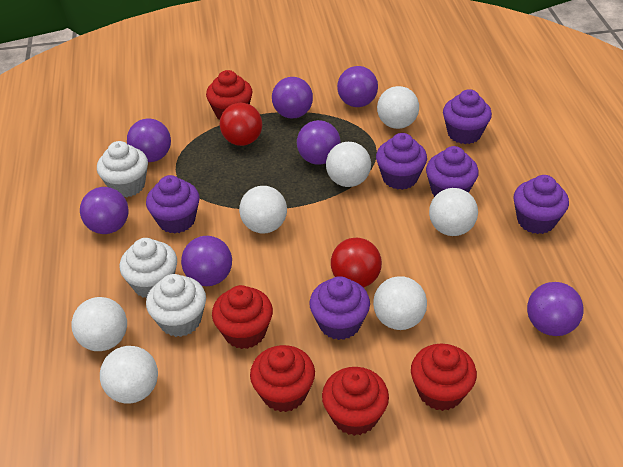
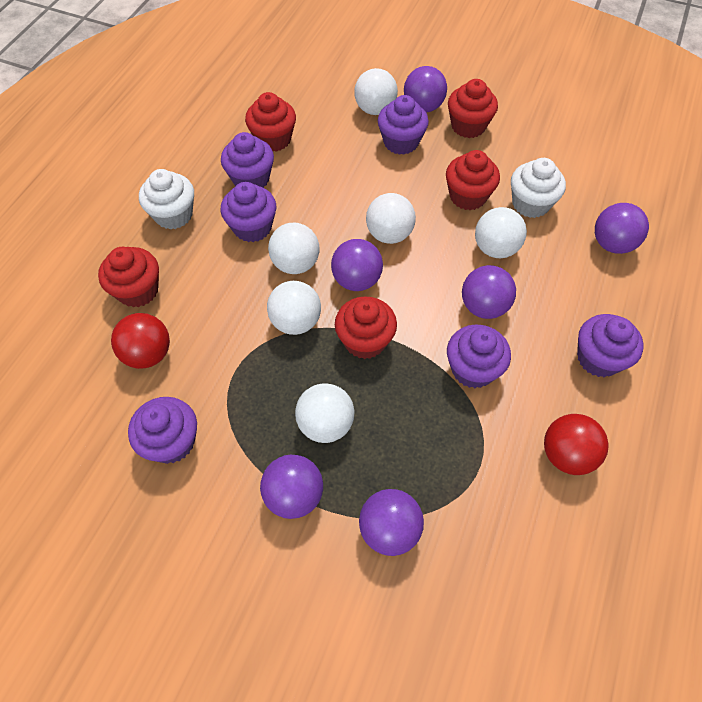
purple ball: 7 -> 6
white ball: 7 -> 6
white cupcake: 3 -> 2

